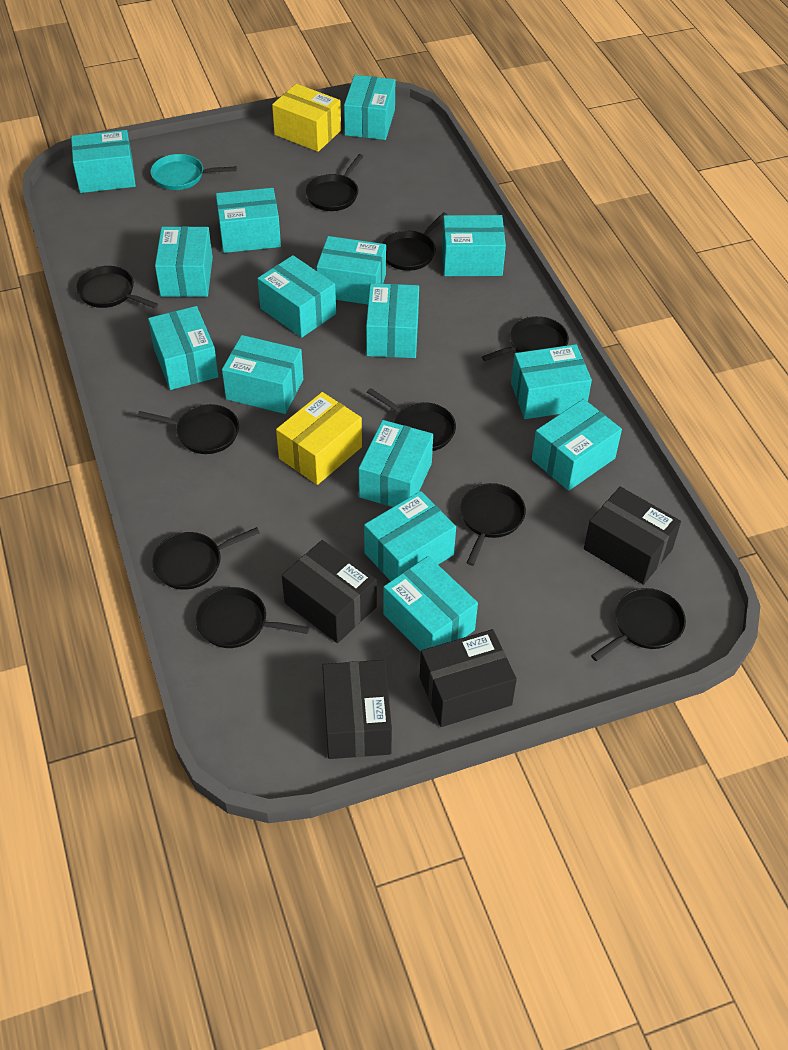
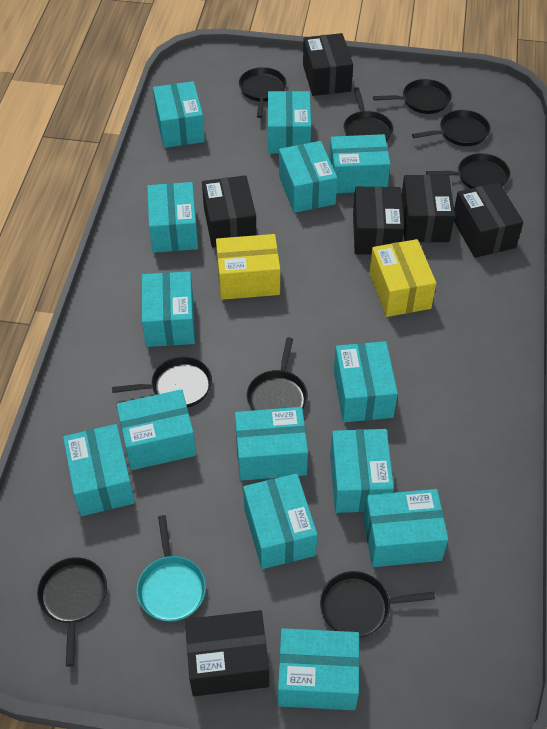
black box: 4 -> 6
black pan: 10 -> 9
turquoise box: 15 -> 14

